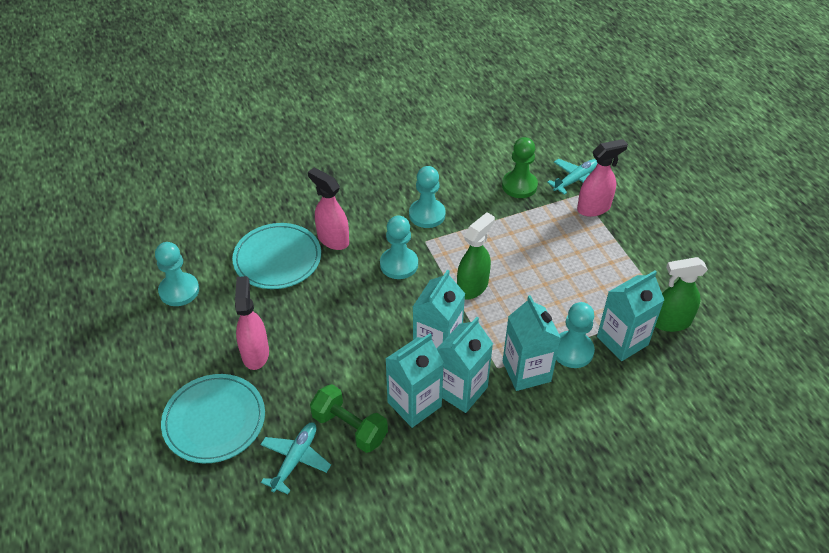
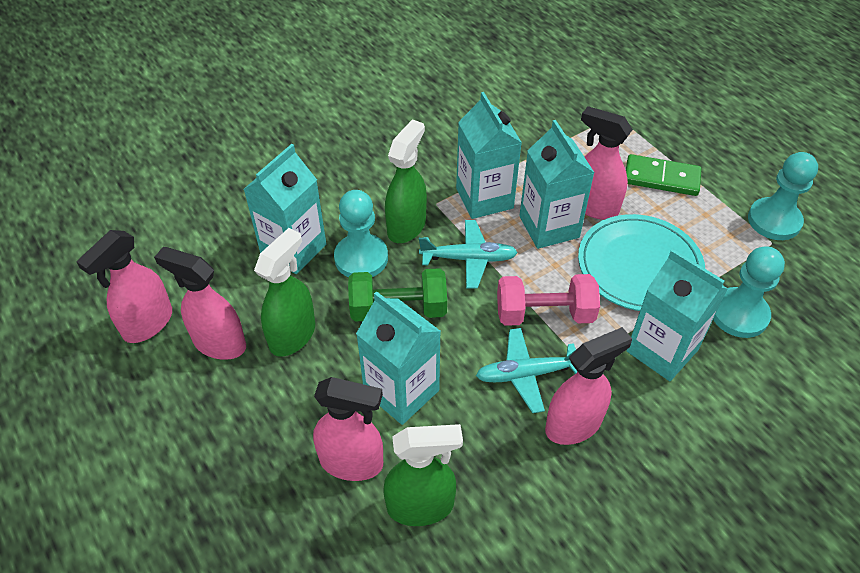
green domino: 0 -> 1
green pawn: 1 -> 0
green spray bottle: 2 -> 3
pink dumbbell: 0 -> 1
pink spray bottle: 3 -> 5
turquoise pawn: 4 -> 3
turquoise plate: 2 -> 1

